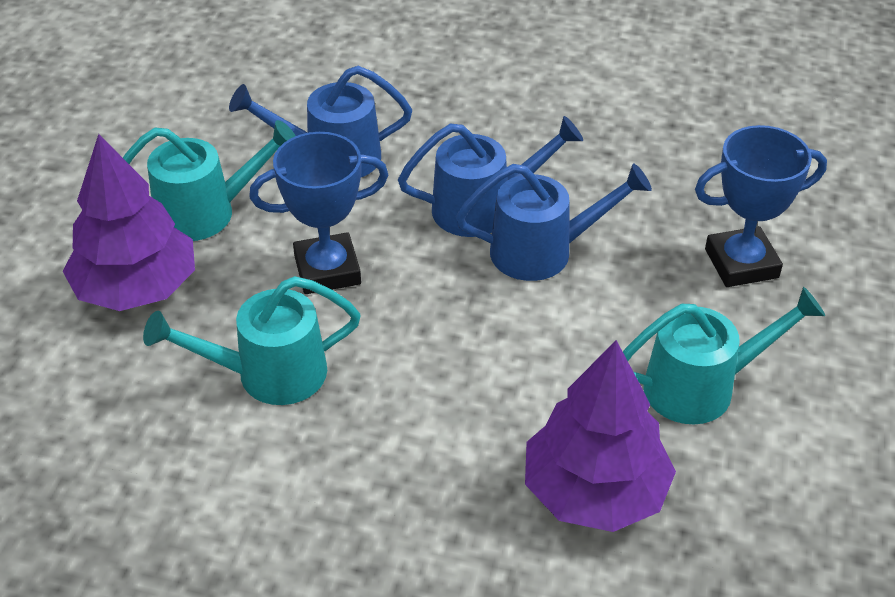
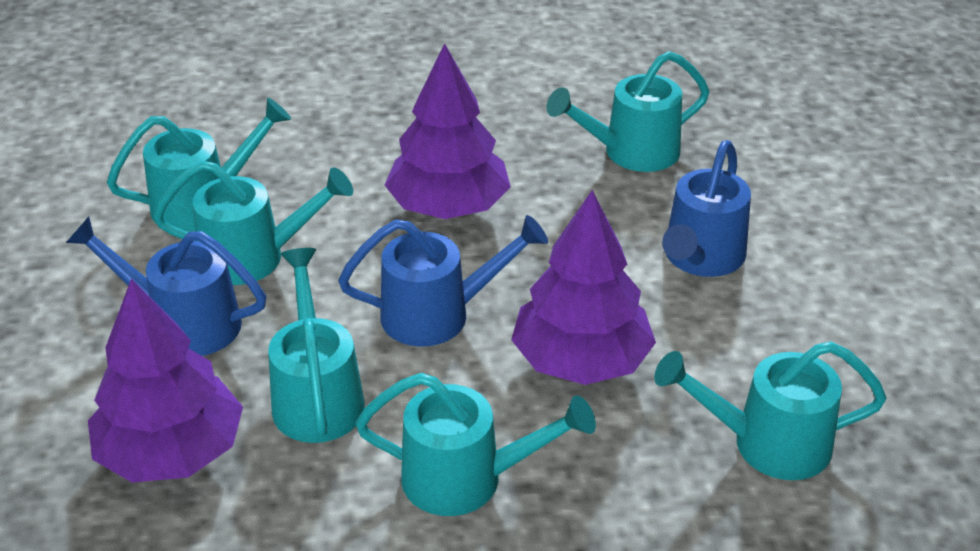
blue trophy: 2 -> 0
purple tree: 2 -> 3
turquoise watering can: 3 -> 6

